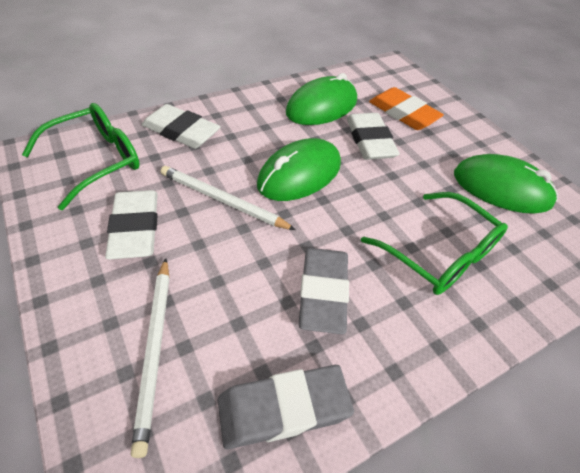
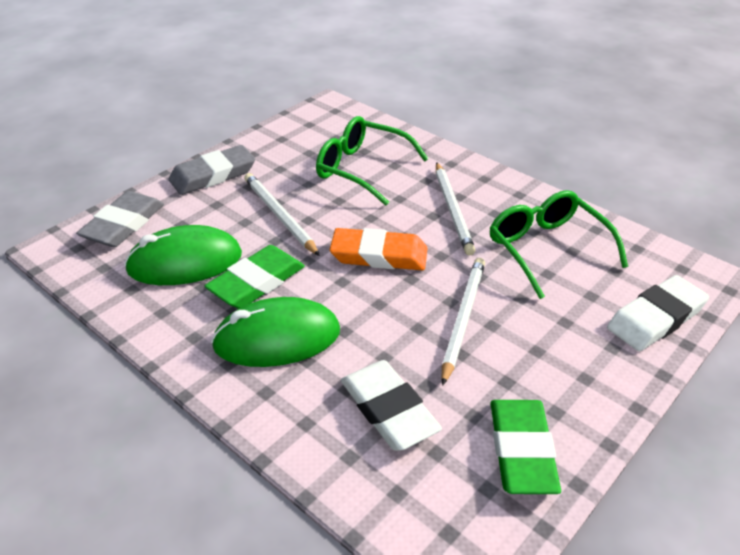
green eraser: 0 -> 2
green mouse: 3 -> 2
white eraser: 3 -> 2
white pencil: 2 -> 3

